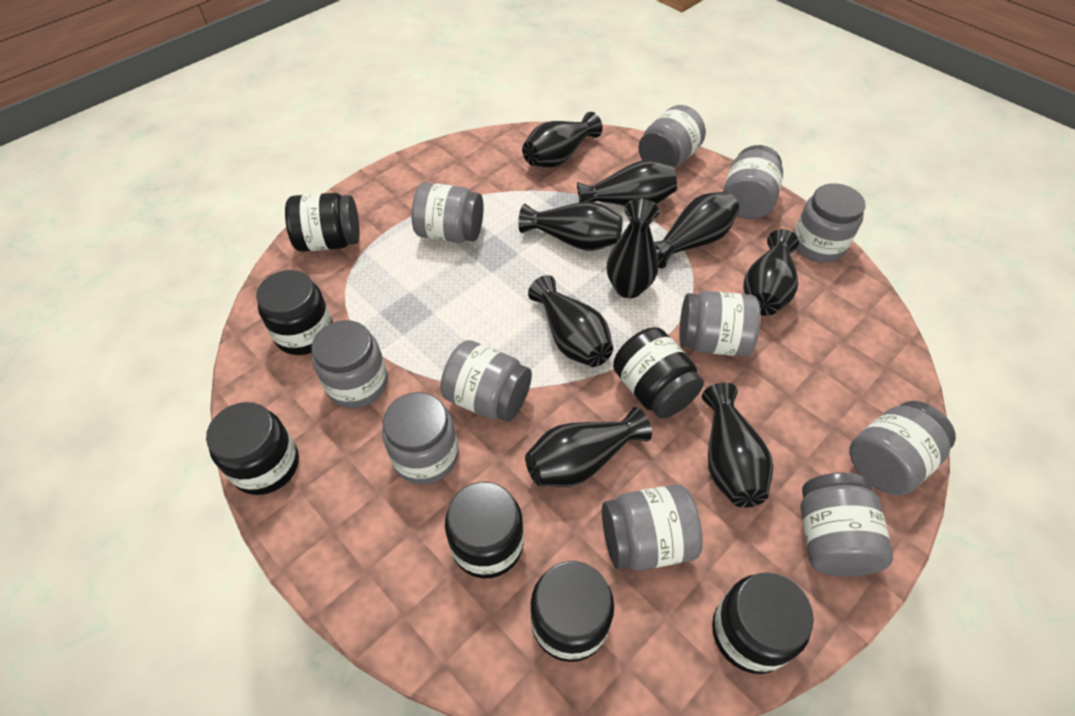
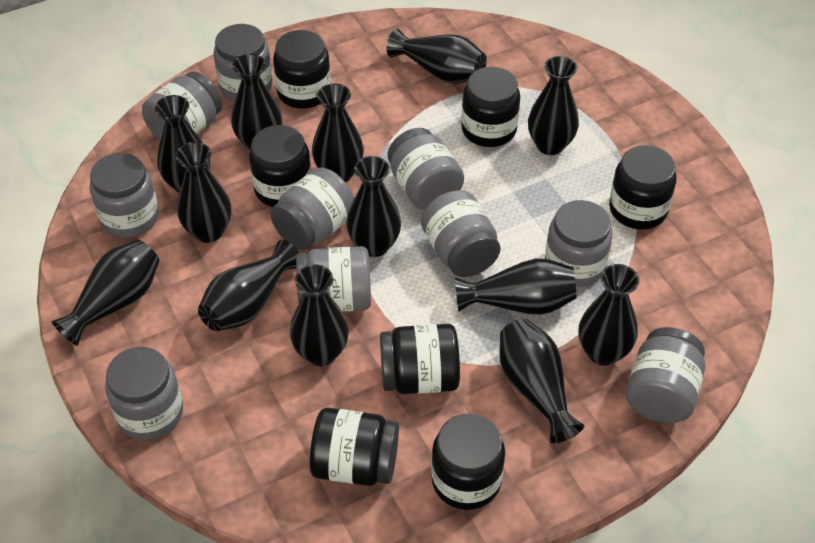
black vase: 9 -> 13
grey jar: 11 -> 10

